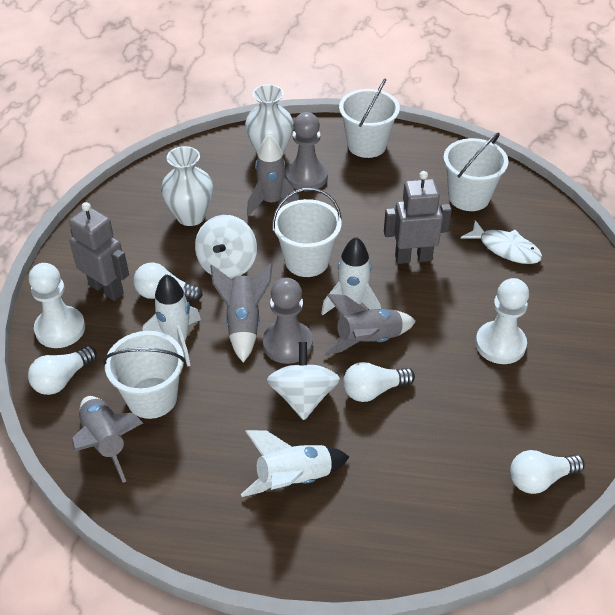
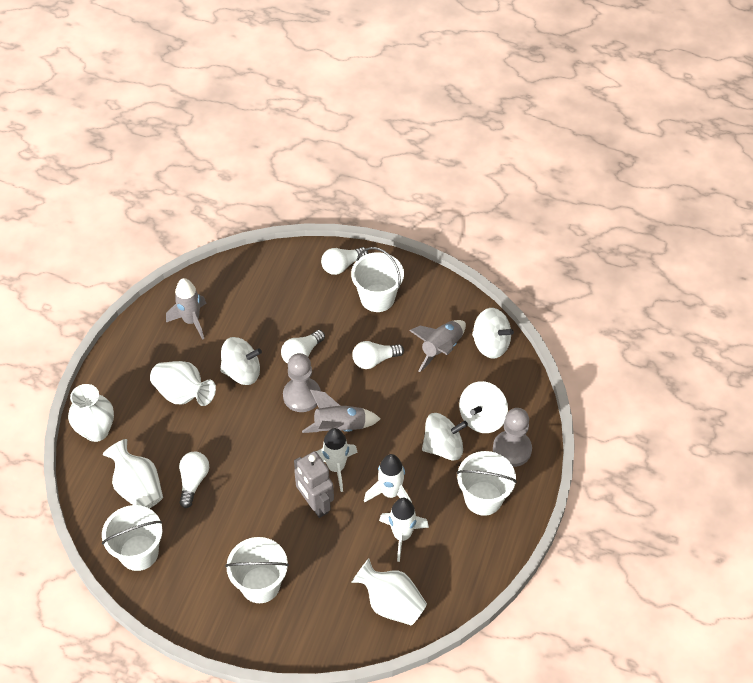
grey robot: 2 -> 1
grey rocket: 4 -> 3
white fish: 1 -> 0
white pawn: 2 -> 0
white spinning top: 2 -> 4
white vase: 2 -> 4

